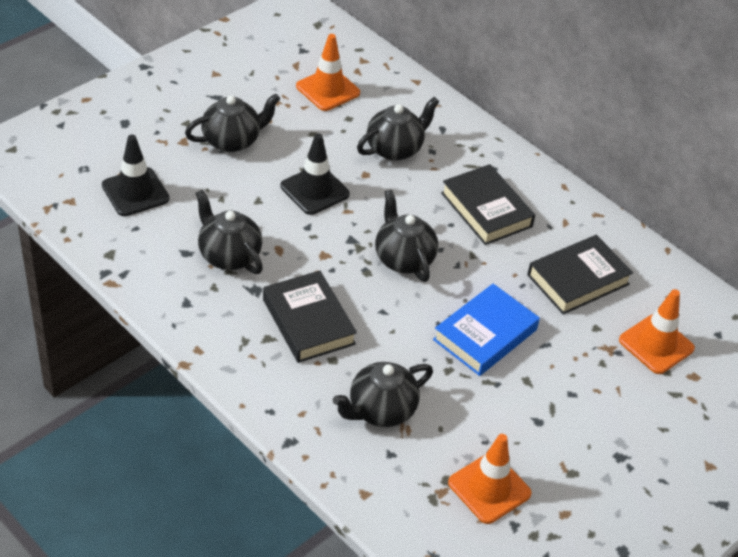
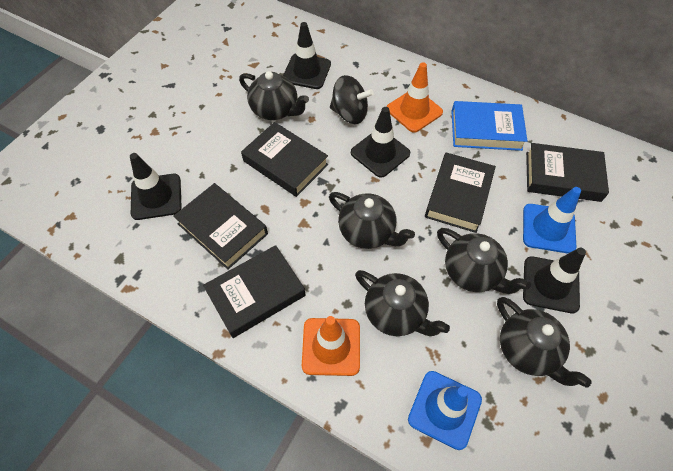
black book: 3 -> 5
black spinning top: 0 -> 1
black traffic cone: 2 -> 4
blue traffic cone: 0 -> 2
orange traffic cone: 3 -> 2

